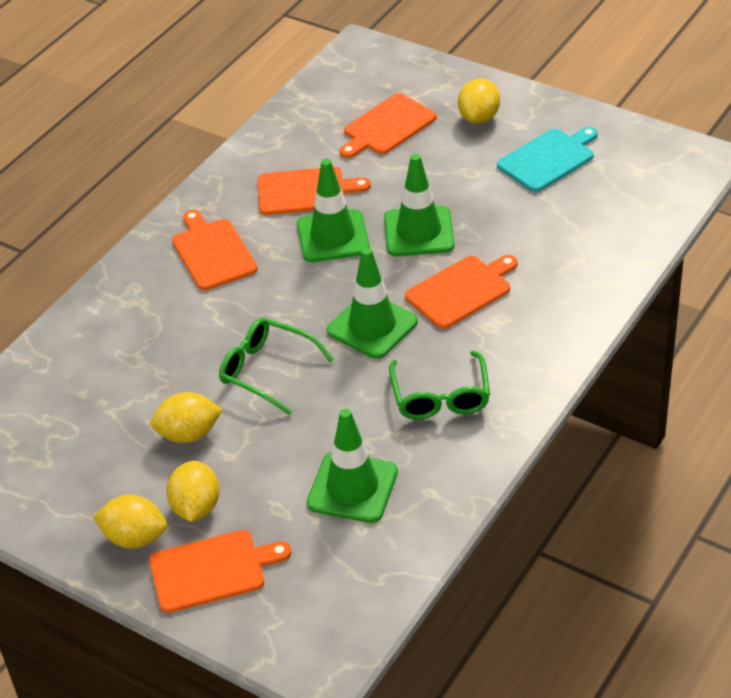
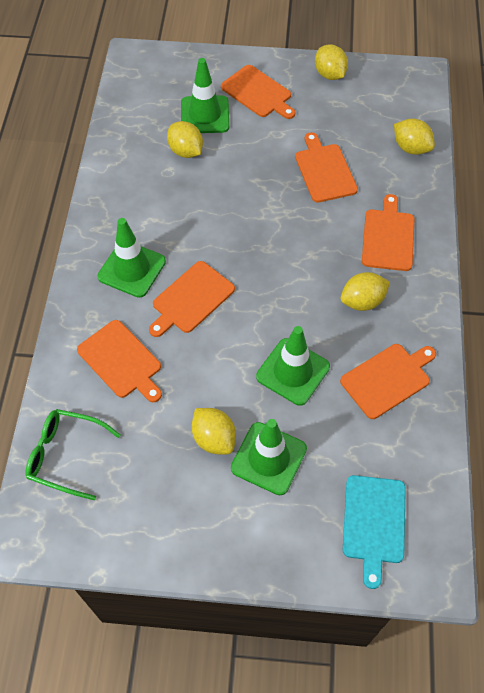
green glasses: 2 -> 1
orange cutting board: 5 -> 6
yellow lemon: 4 -> 5

